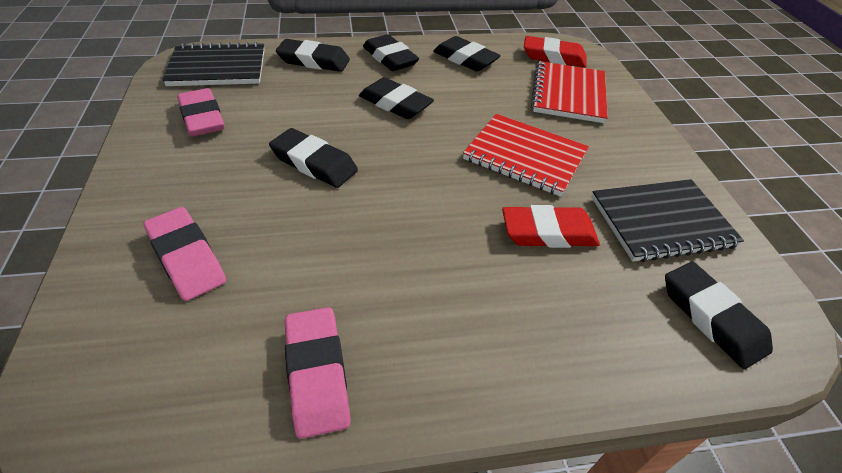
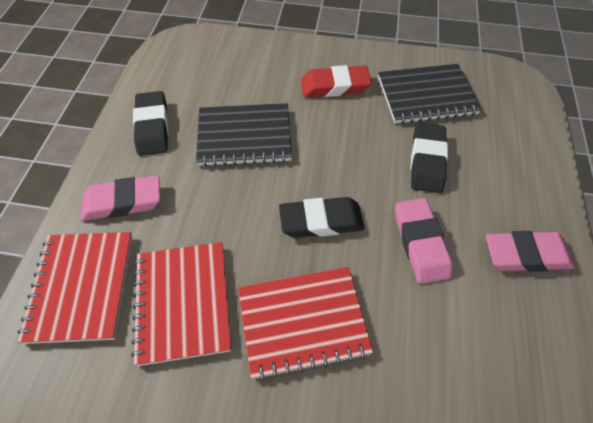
black eraser: 6 -> 3
red eraser: 2 -> 1
red notebook: 2 -> 3

